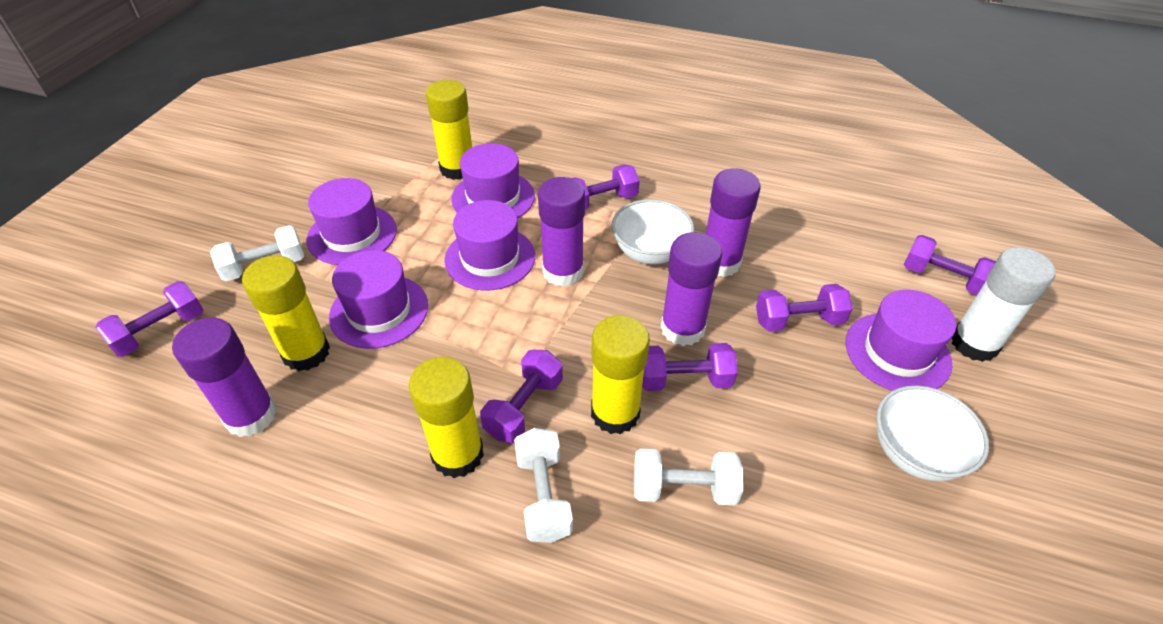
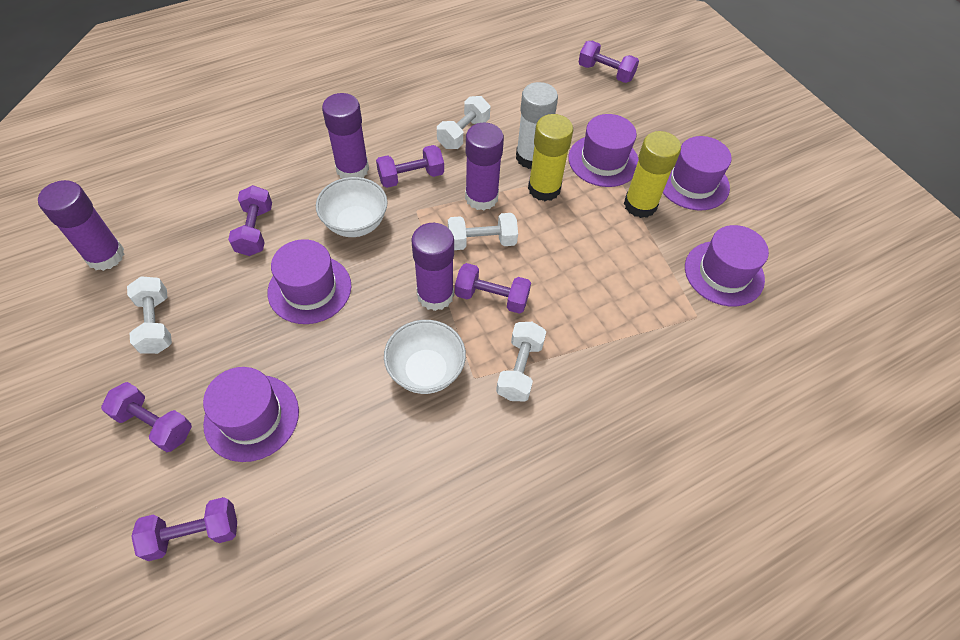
white dumbbell: 3 -> 4
yellow glue stick: 4 -> 2

